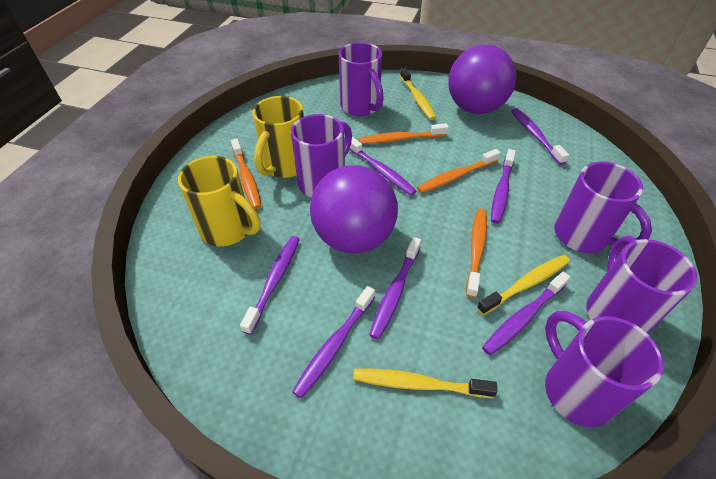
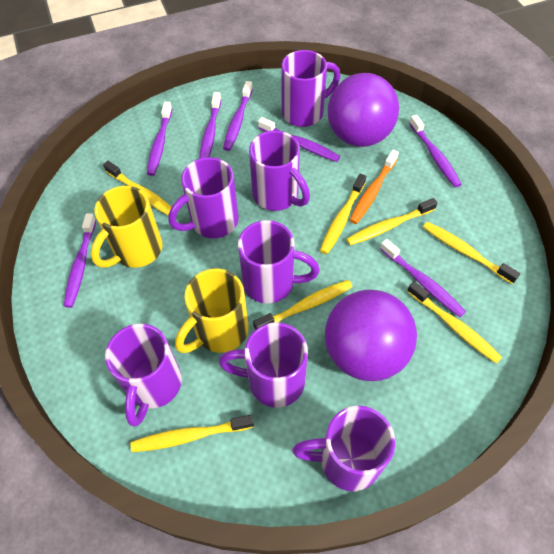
orange toothbrush: 4 -> 1
purple mug: 5 -> 7
yellow toothbrush: 3 -> 7

